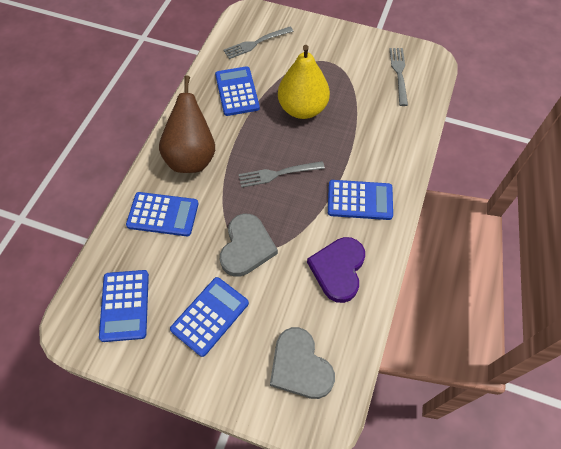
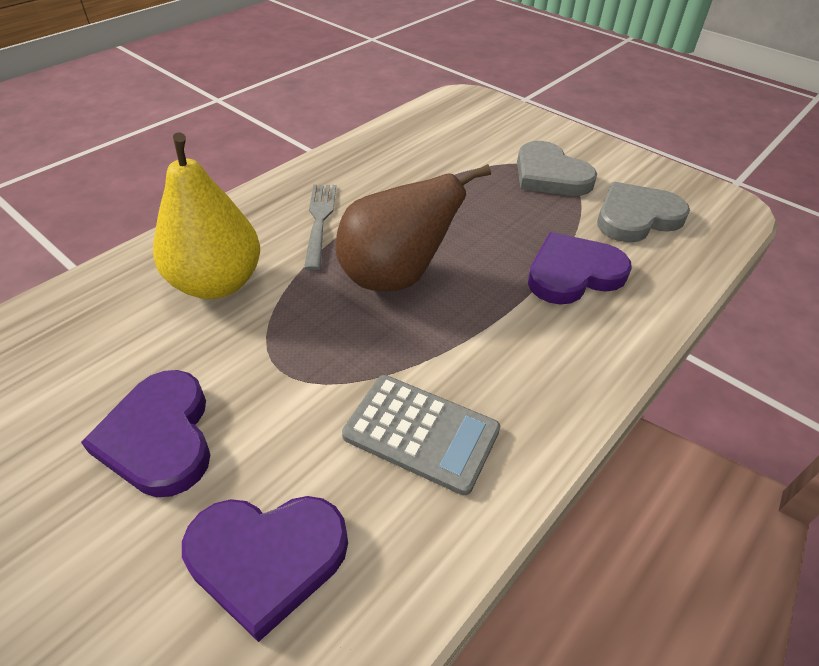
blue calculator: 5 -> 0
grey calculator: 0 -> 1
grey fork: 3 -> 1
purple heart: 1 -> 3

